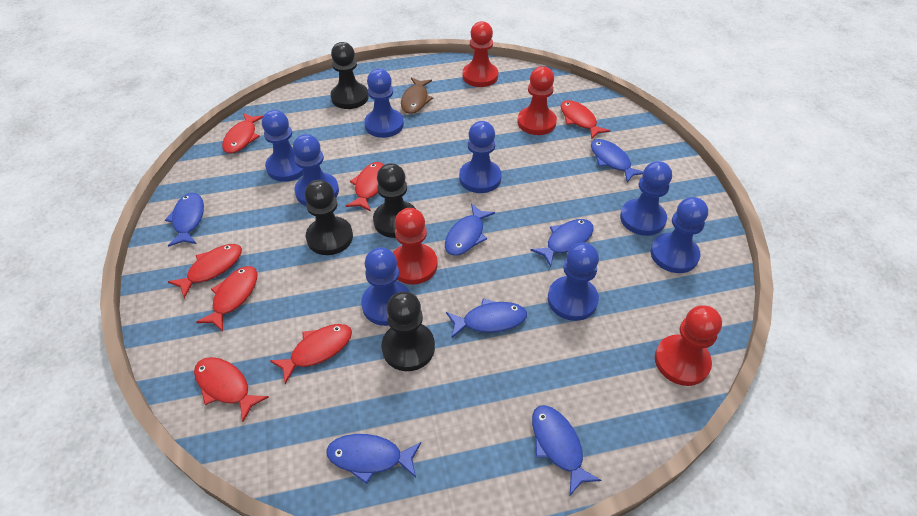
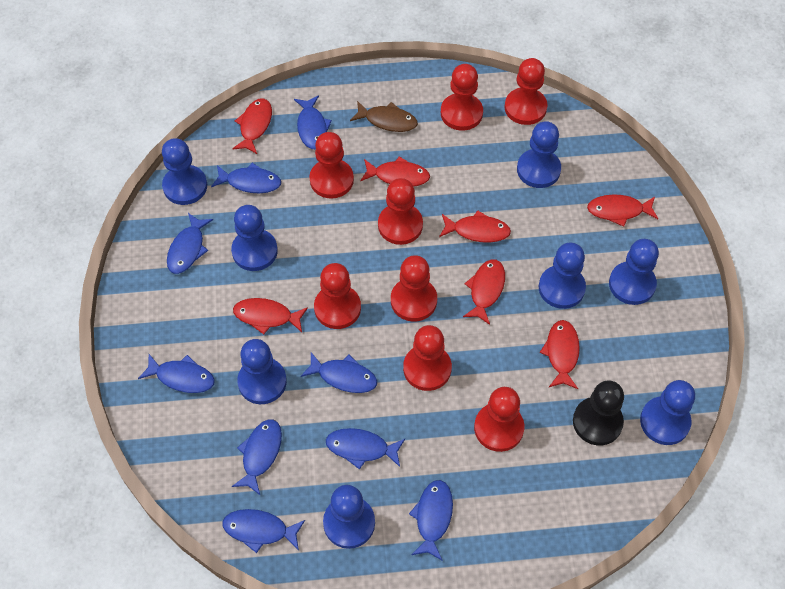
black pawn: 4 -> 1
blue fish: 7 -> 9
red pawn: 4 -> 8

